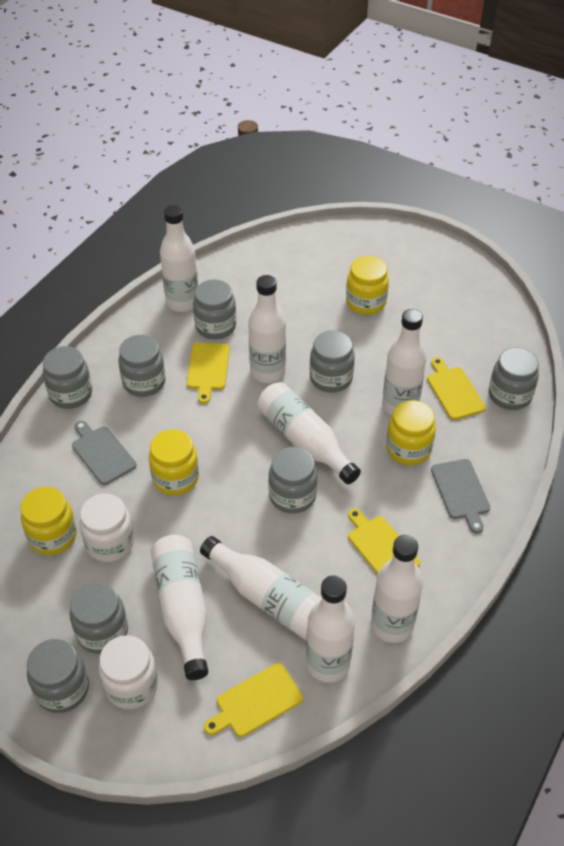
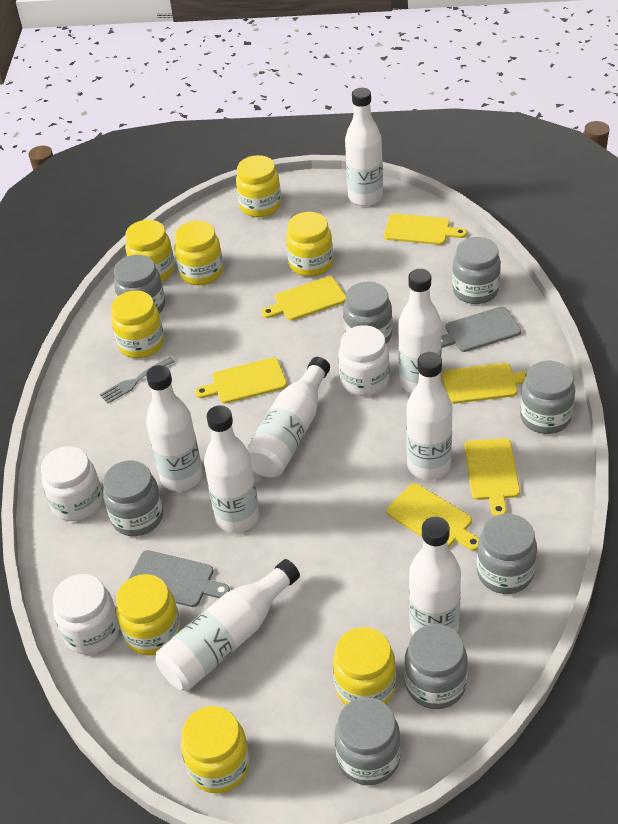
grey fork: 0 -> 1
white jar: 2 -> 3
yellow cutting board: 4 -> 6
yellow jar: 4 -> 8

